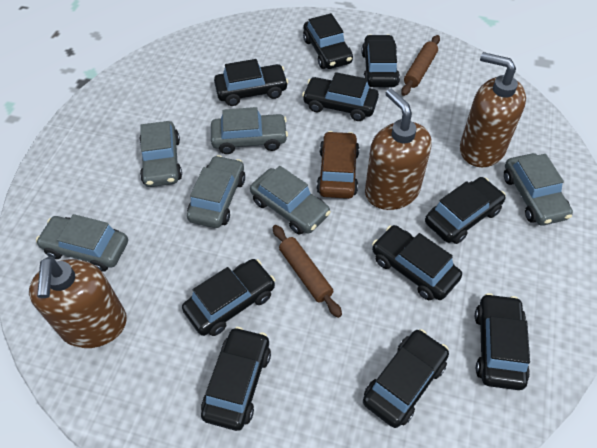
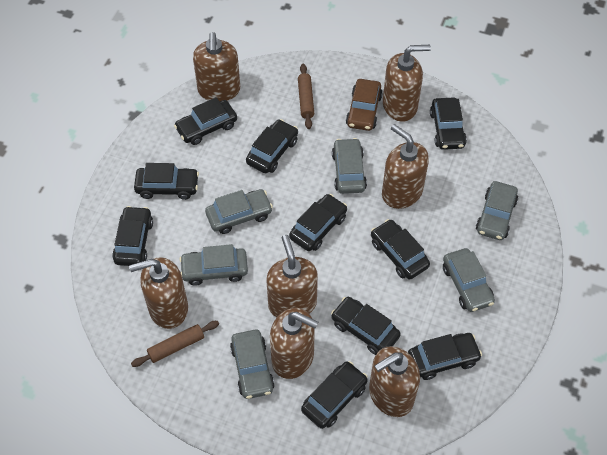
brown soap dispenser: 3 -> 7

